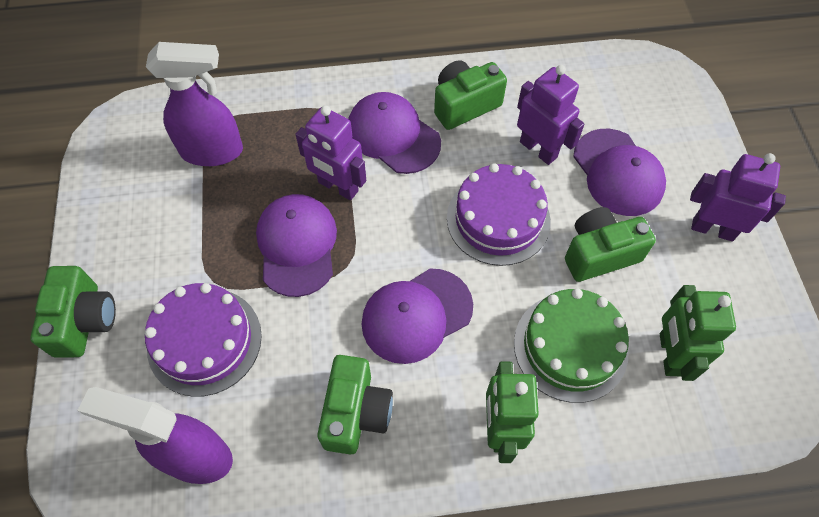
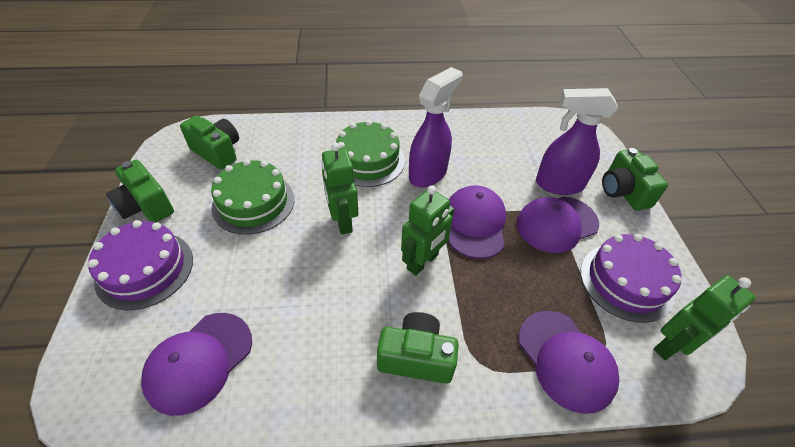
green cake: 1 -> 2
green robot: 2 -> 3
purple robot: 3 -> 0

